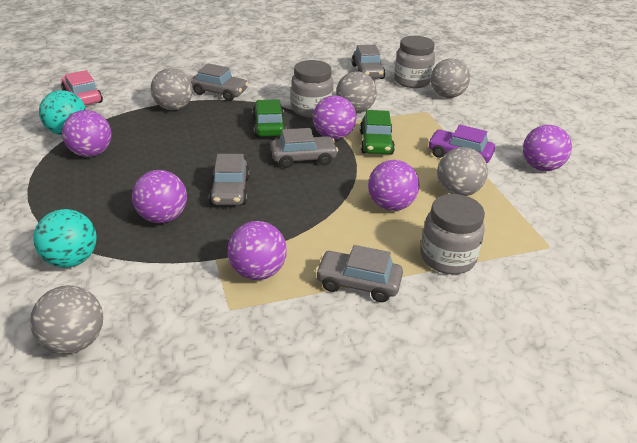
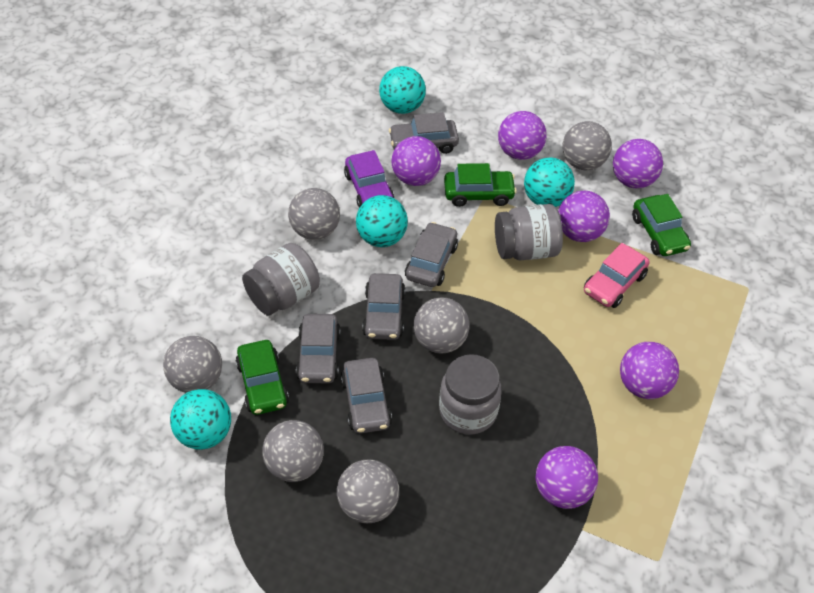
green car: 2 -> 3
grey ball: 5 -> 6
turquoise ball: 2 -> 4

